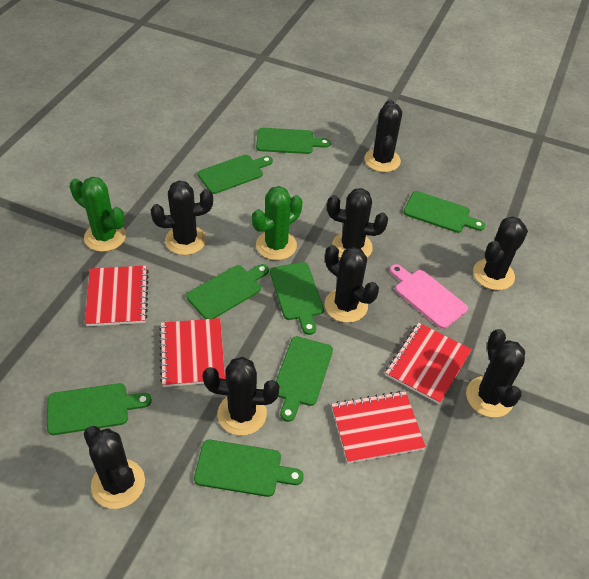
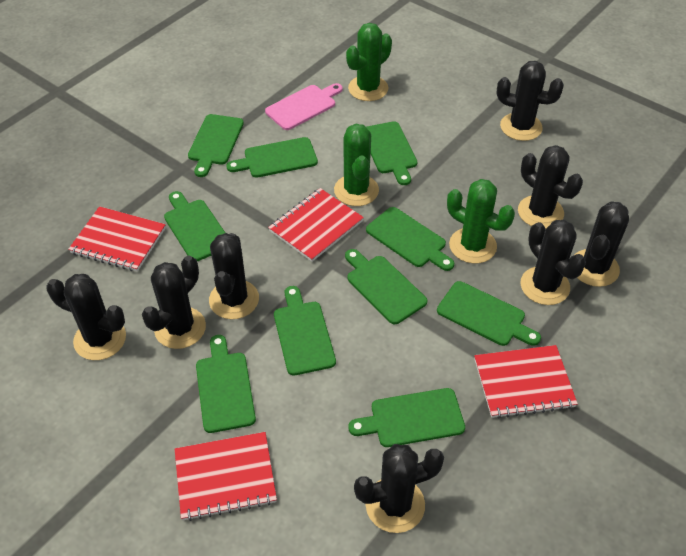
green cactus: 2 -> 3
green cutting board: 8 -> 10

